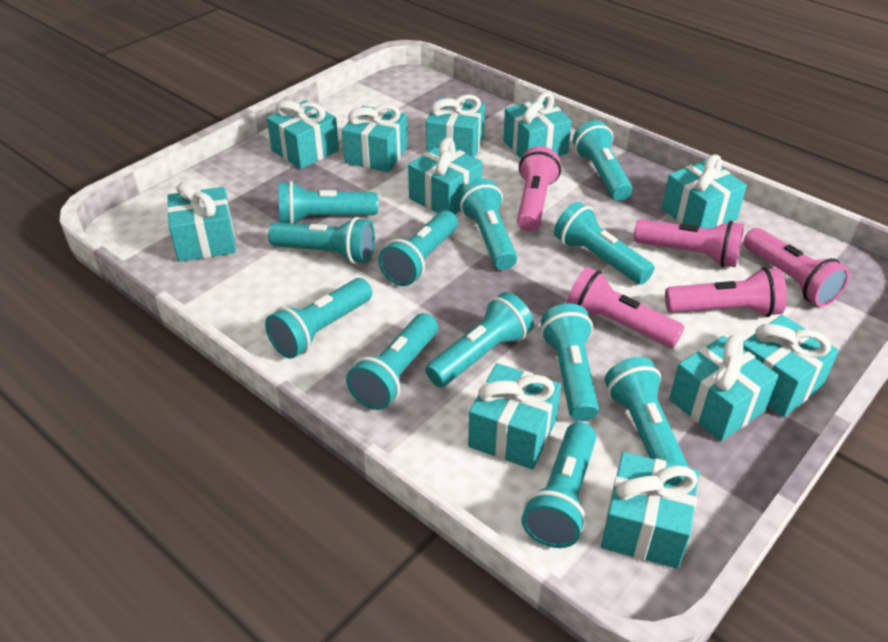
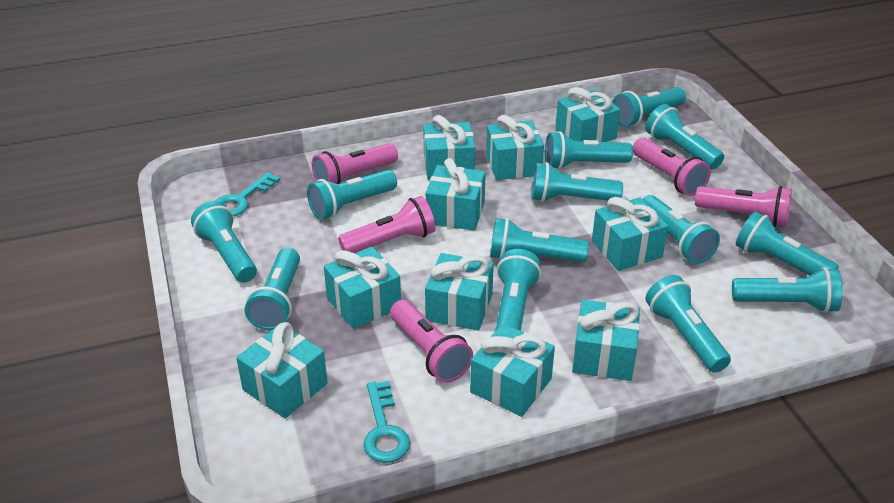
turquoise flashlight: 12 -> 13
turquoise gift: 11 -> 10
turquoise key: 0 -> 2

